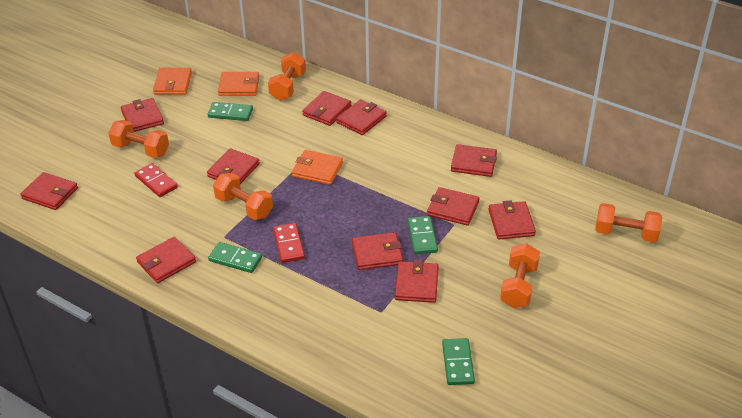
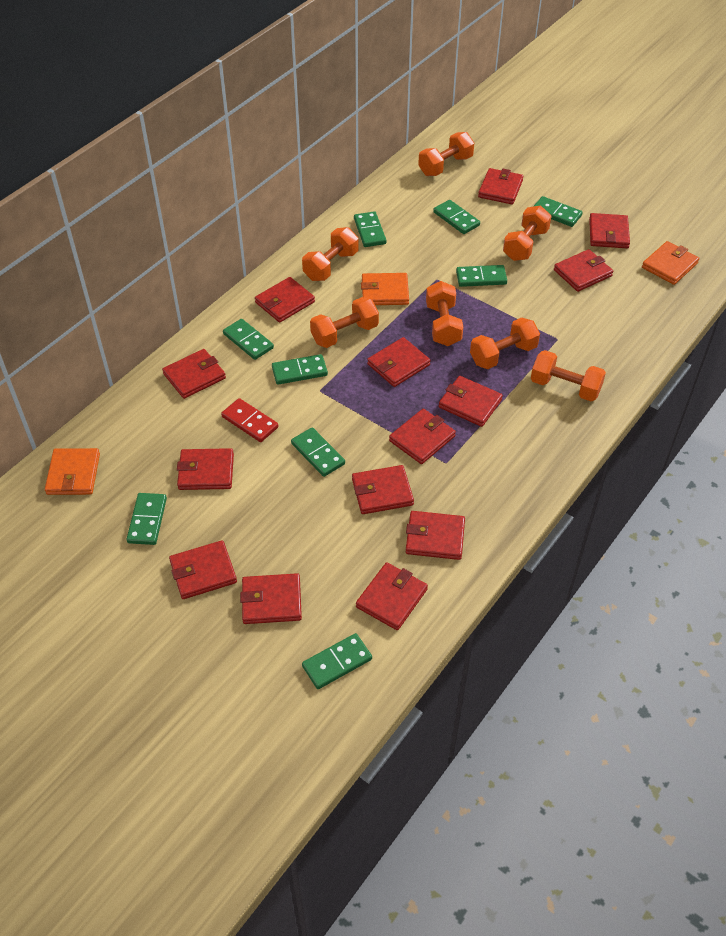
green domino: 4 -> 9
orange dumbbell: 5 -> 7
red domino: 2 -> 1
red wallet: 11 -> 14

